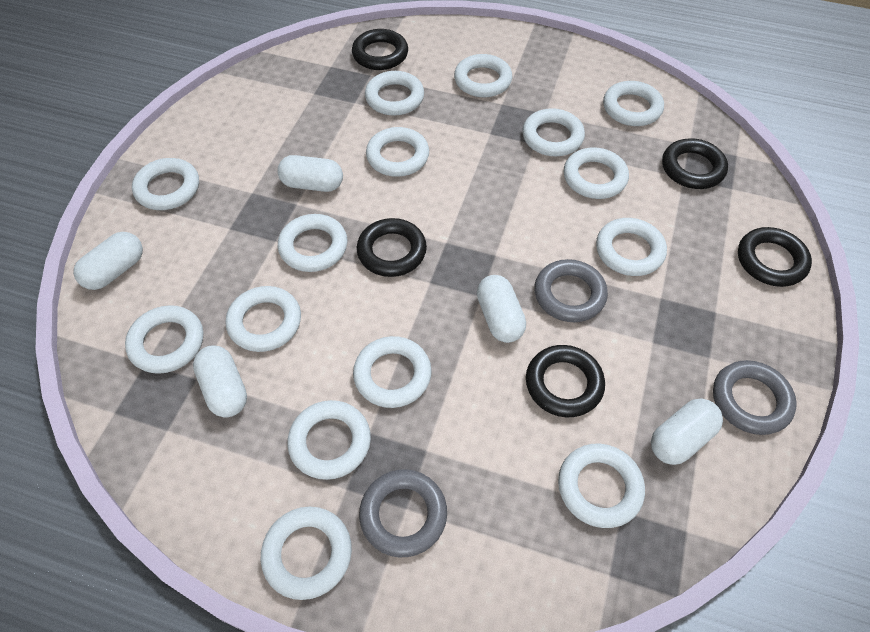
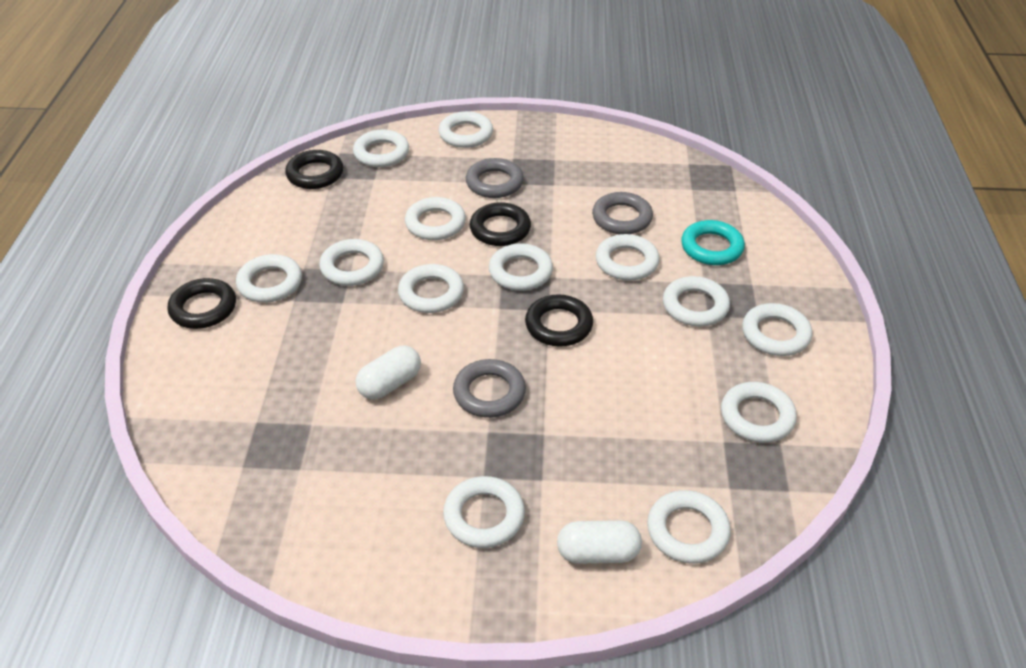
black ring: 5 -> 4
turquoise ring: 0 -> 1
white capsule: 5 -> 2
white ring: 15 -> 13

